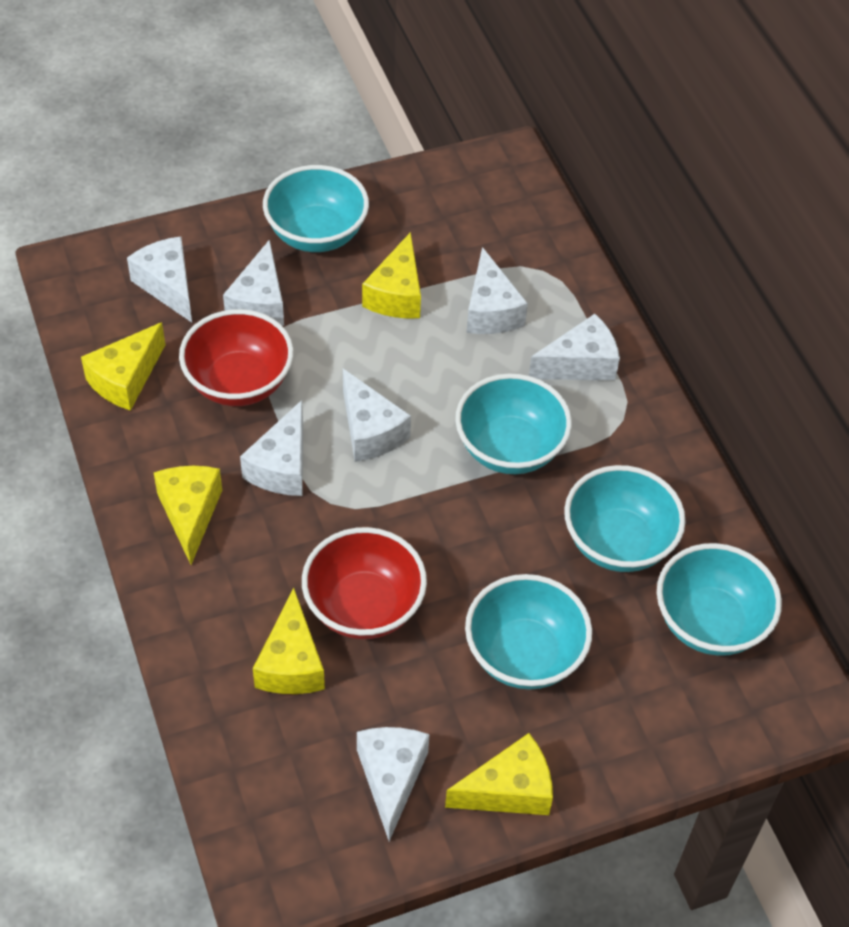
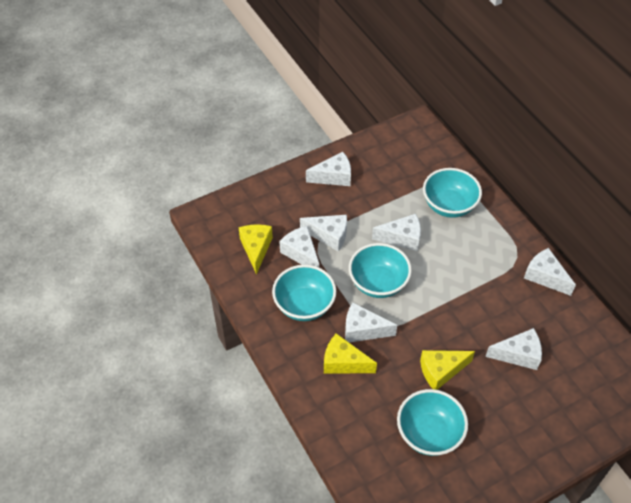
red bowl: 2 -> 0
turquoise bowl: 5 -> 4
yellow cheese: 5 -> 3

